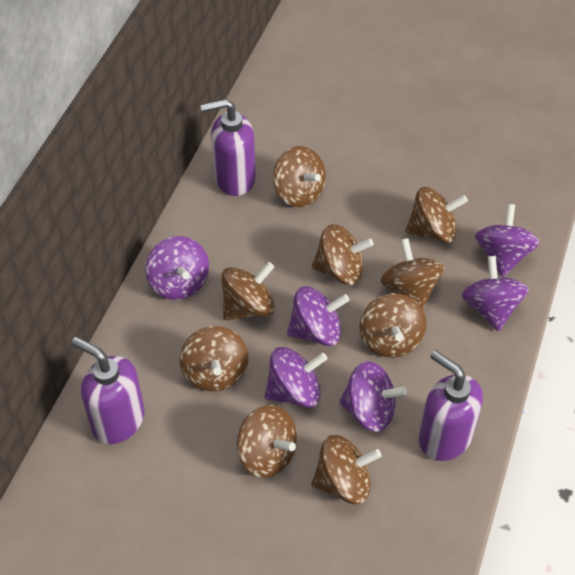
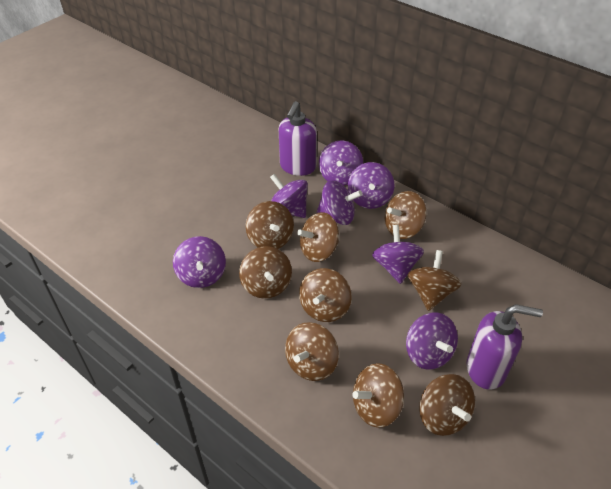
purple soap dispenser: 3 -> 2
purple spinning top: 6 -> 7

